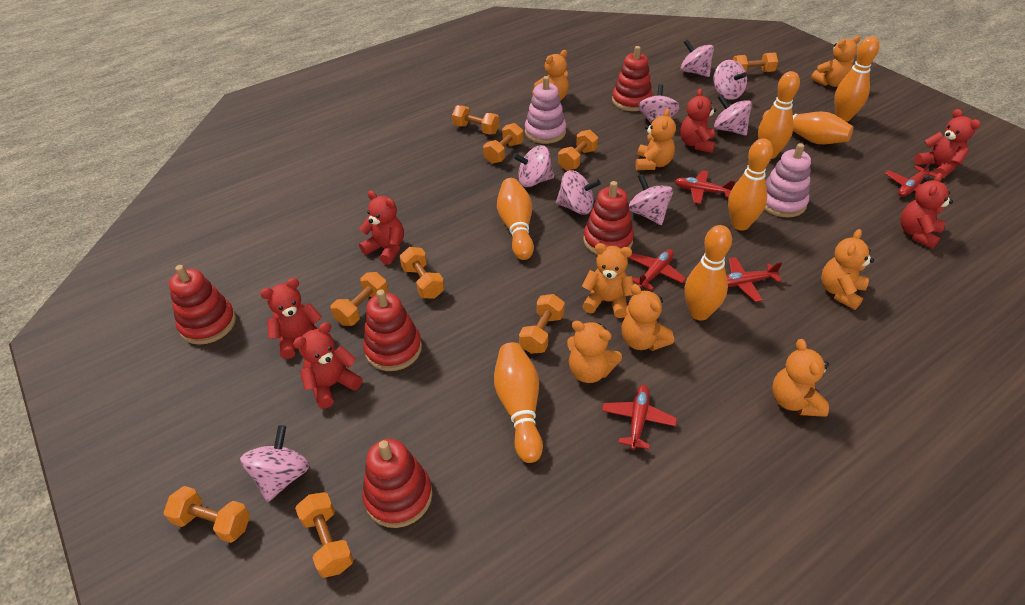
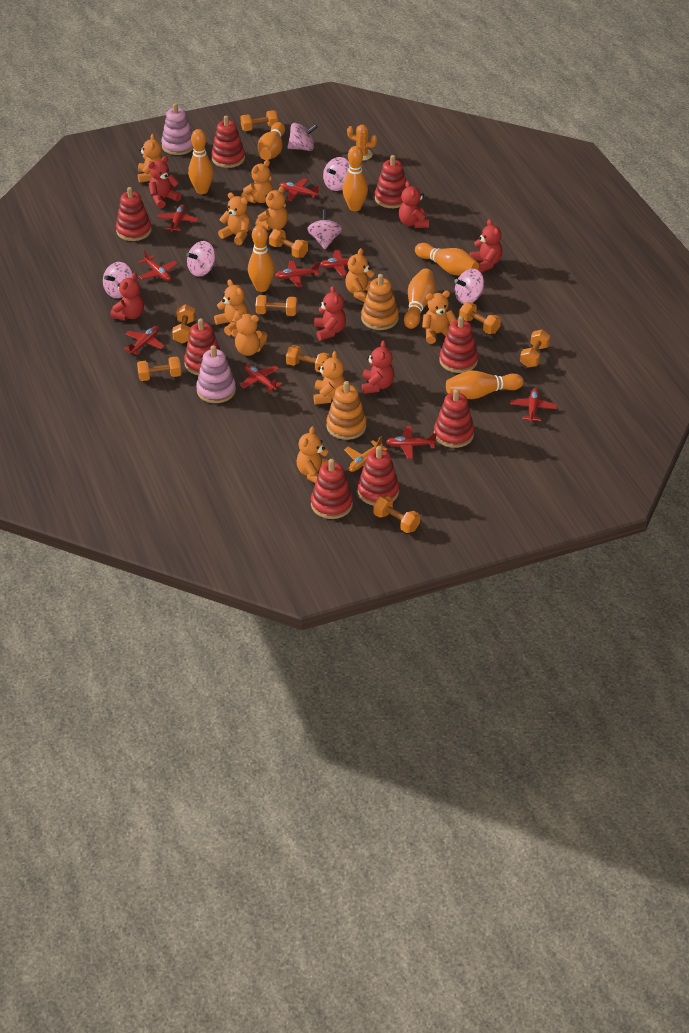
orange cactus: 0 -> 1
orange plane: 0 -> 1
orange stacking toy: 0 -> 2
orange teddy bear: 8 -> 10
pink spinning top: 8 -> 6
red plane: 5 -> 9
red stacking toy: 5 -> 8

